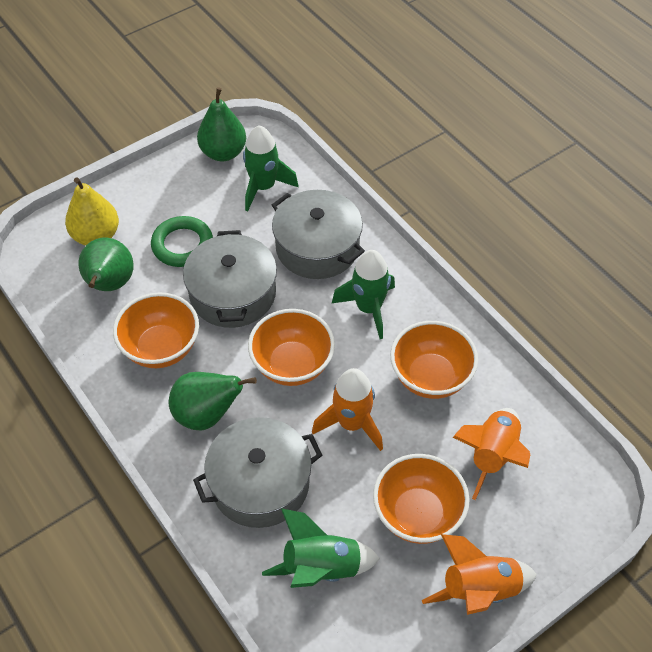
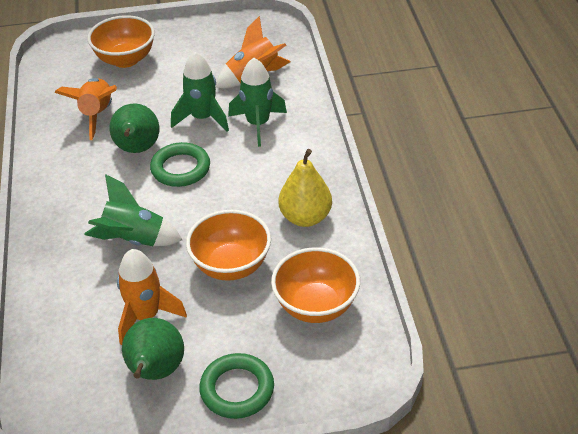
green pear: 3 -> 2
green ring: 1 -> 2
grey pot: 3 -> 0
orange bowl: 4 -> 3

